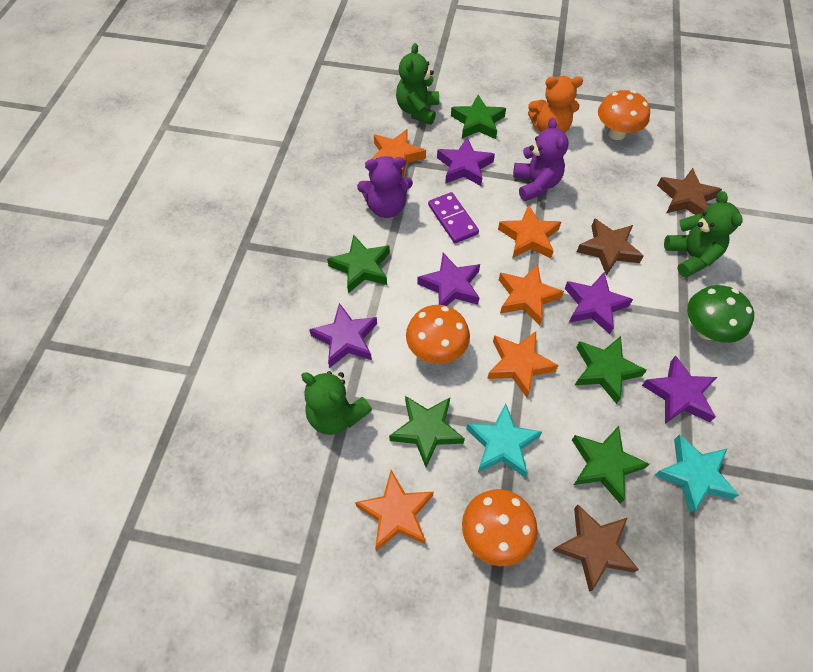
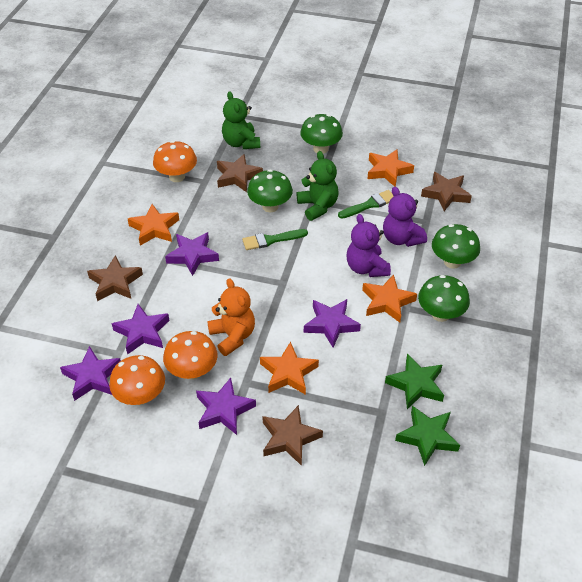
brown star: 3 -> 4
green brush: 0 -> 2
green mushroom: 1 -> 4
green star: 5 -> 2
green teddy bear: 3 -> 2
orange star: 5 -> 4
purple domino: 1 -> 0
turquoise star: 2 -> 0

